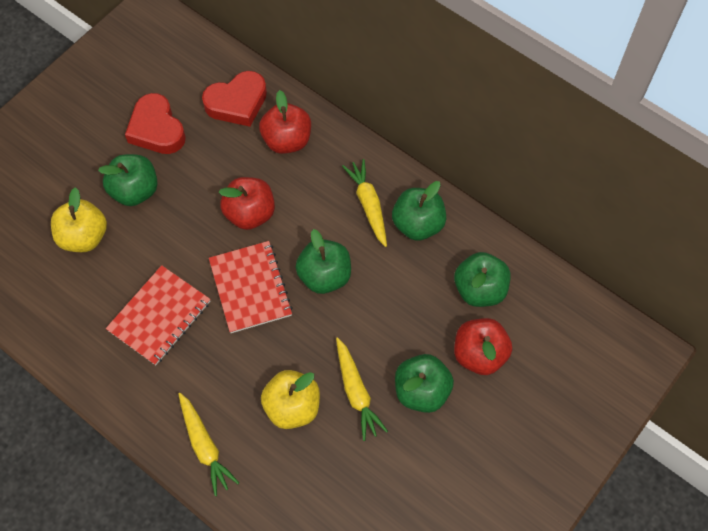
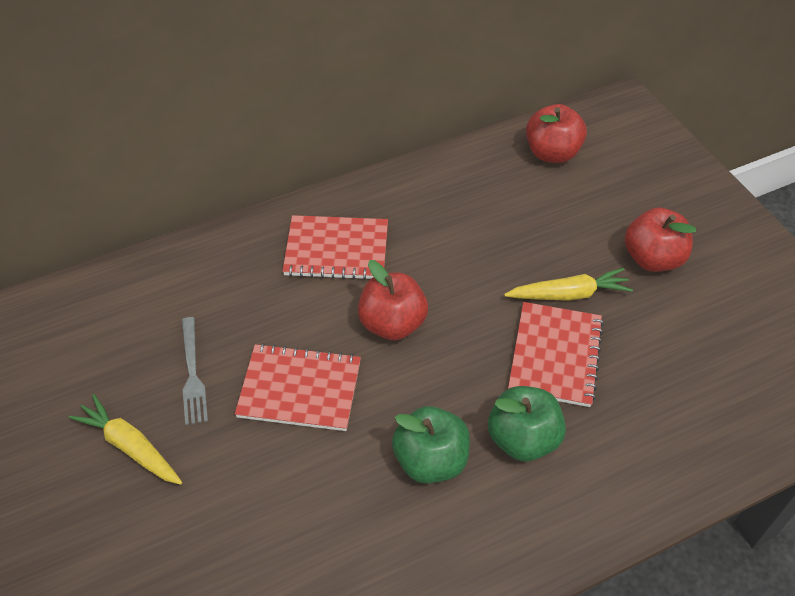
green apple: 5 -> 2
grey fork: 0 -> 1
red heart: 2 -> 0
red notebook: 2 -> 3
yellow apple: 2 -> 0
yellow carrot: 3 -> 2

